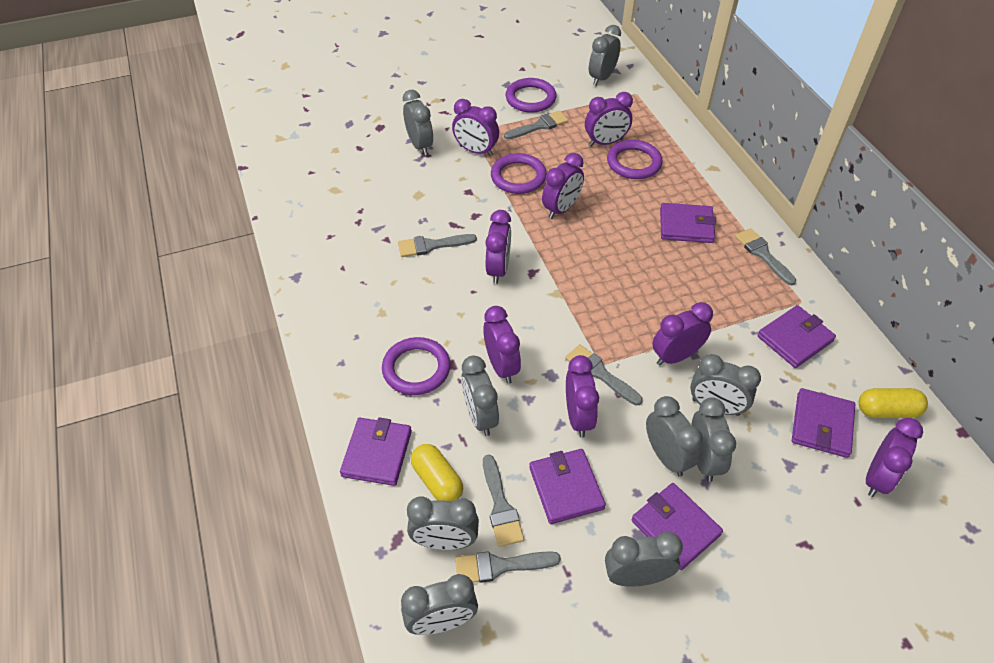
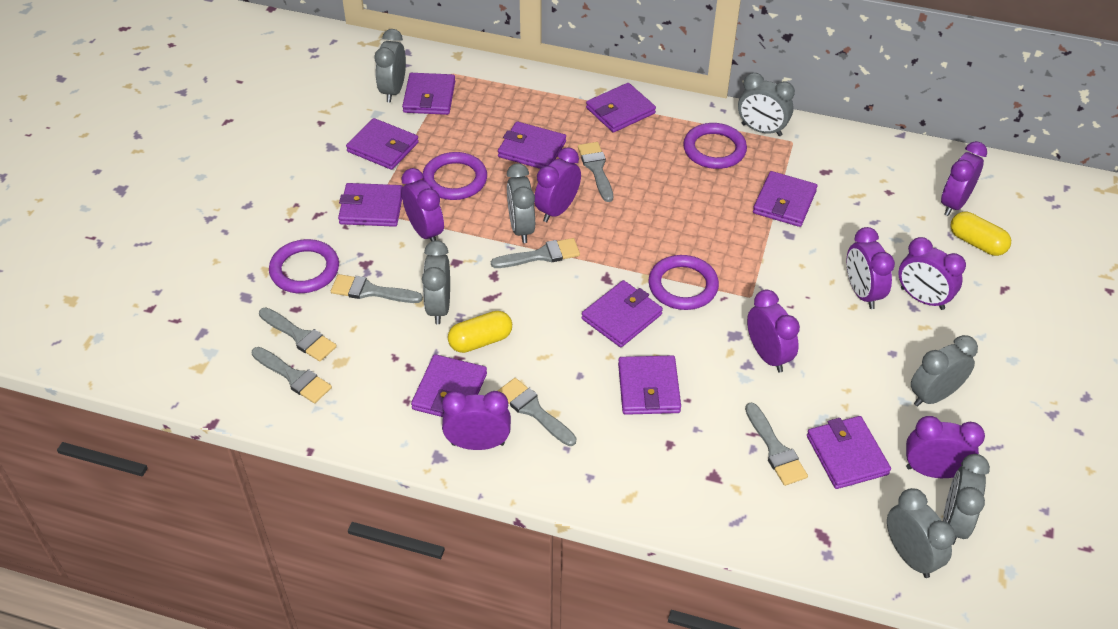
grey brush: 6 -> 7
grey clock: 9 -> 7
purple wallet: 6 -> 10

